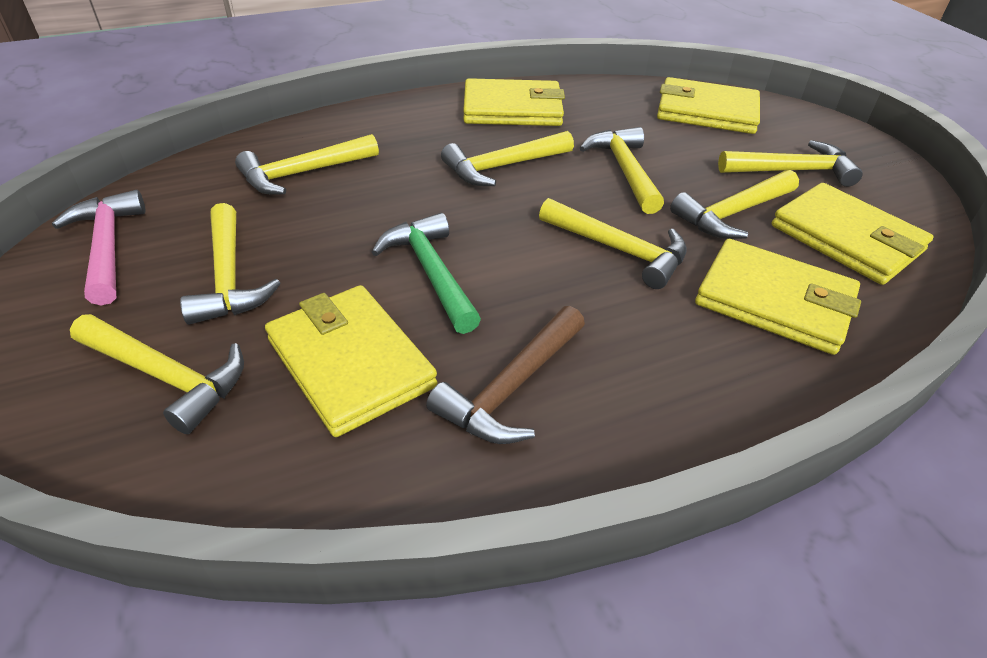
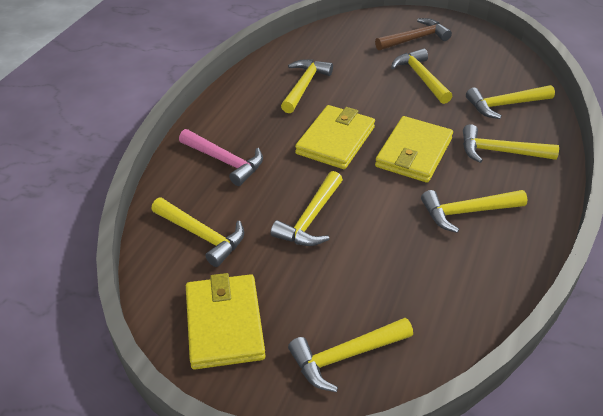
green hammer: 1 -> 0
yellow wallet: 5 -> 3

